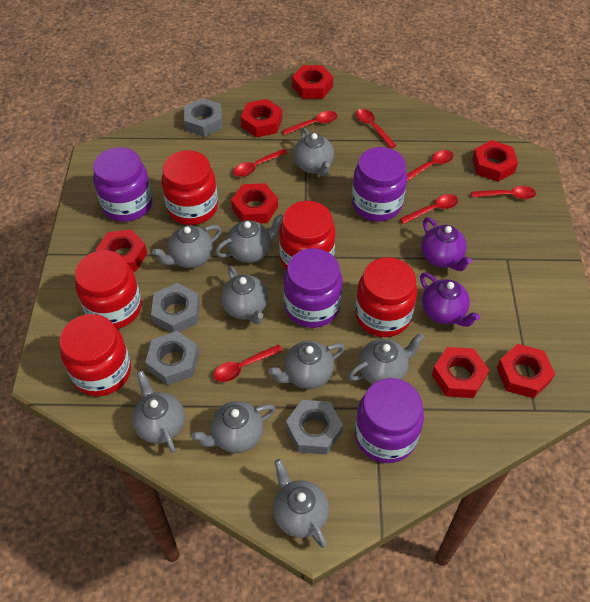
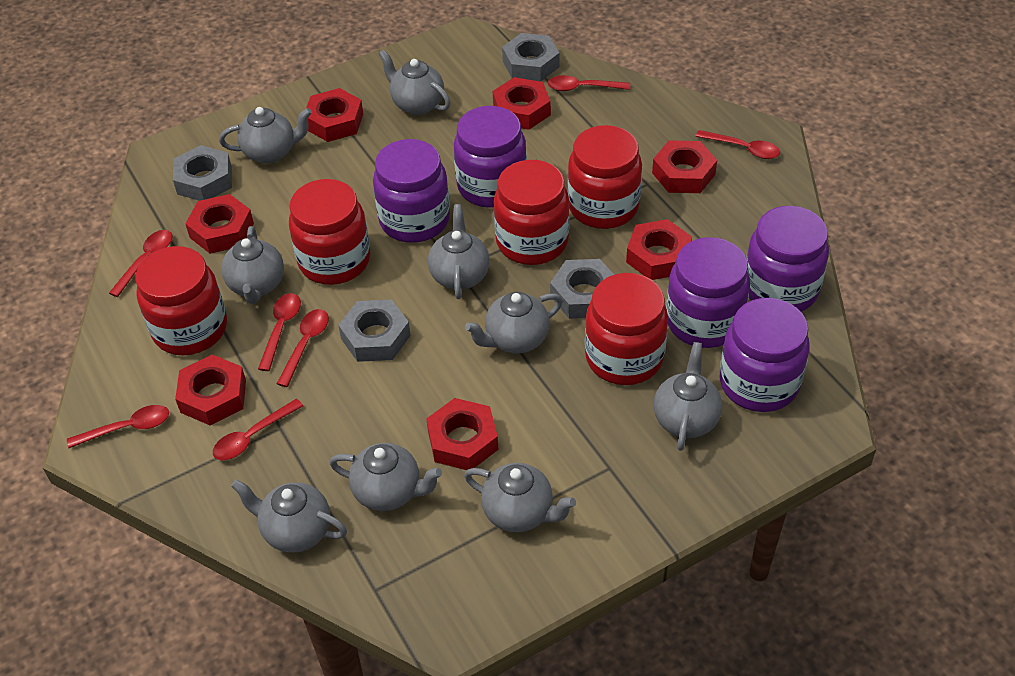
purple jar: 4 -> 5
purple teapot: 2 -> 0

